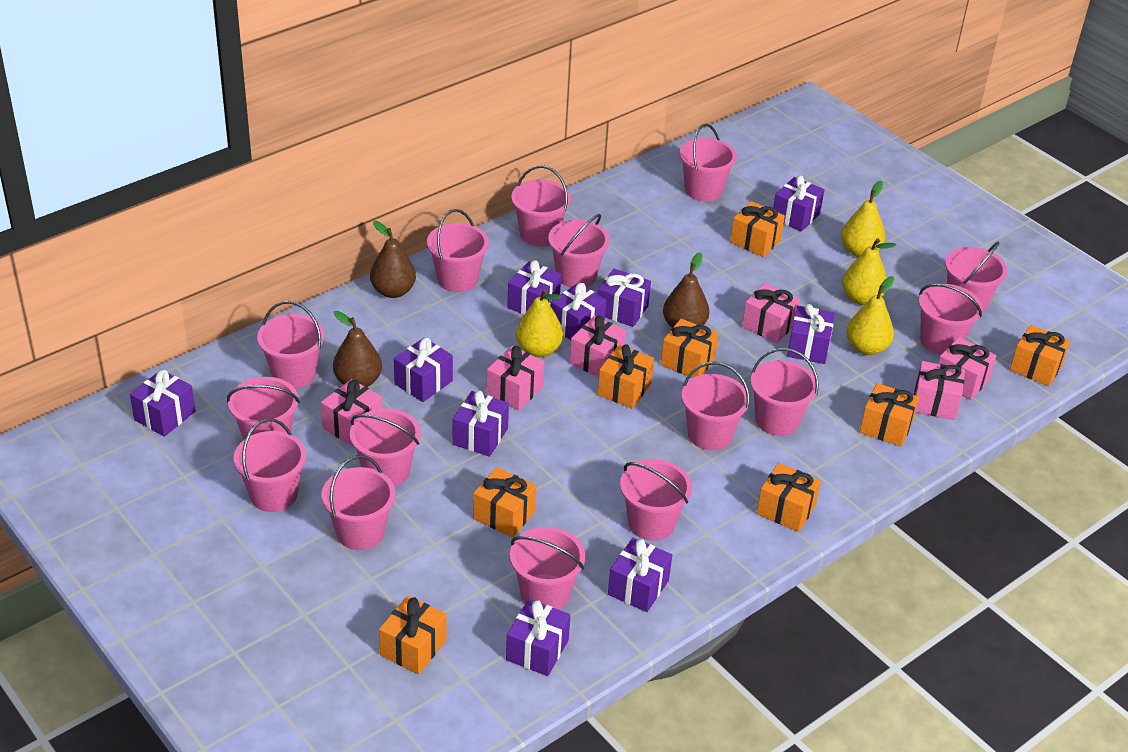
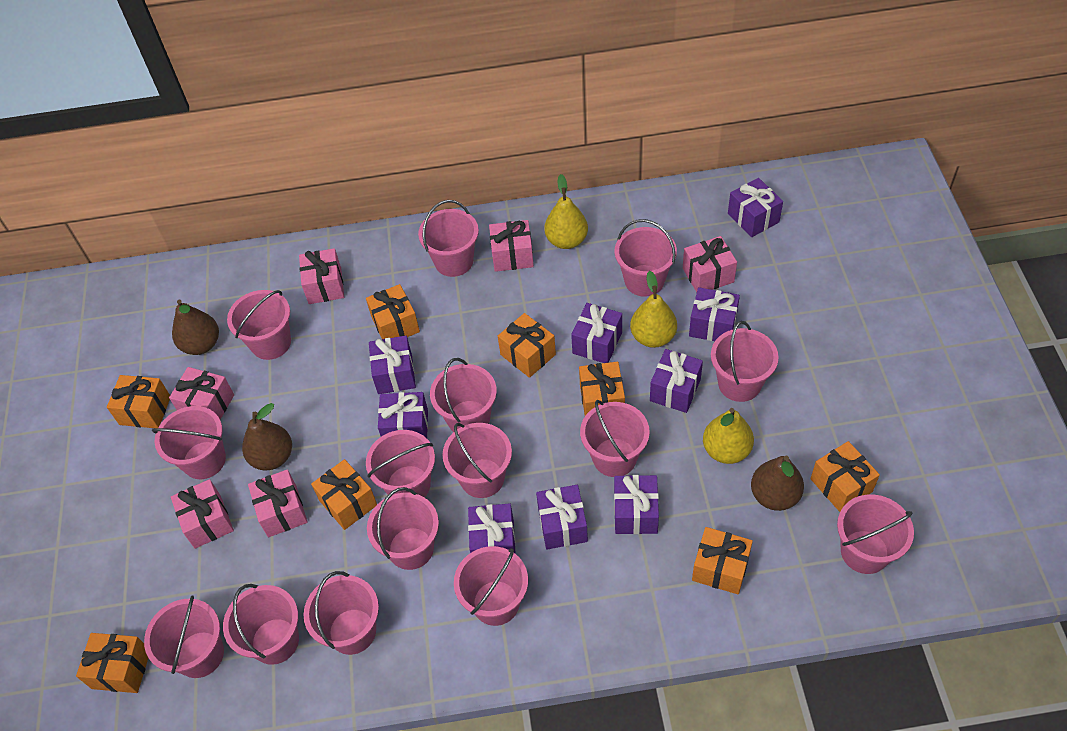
purple gift: 10 -> 9
yellow pear: 4 -> 3

